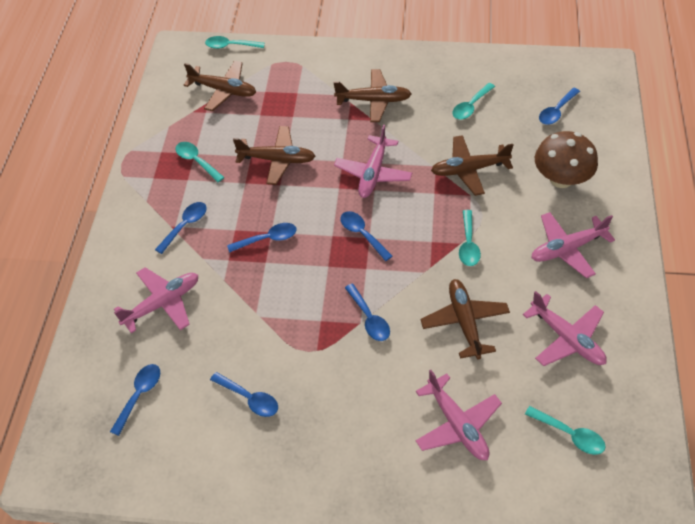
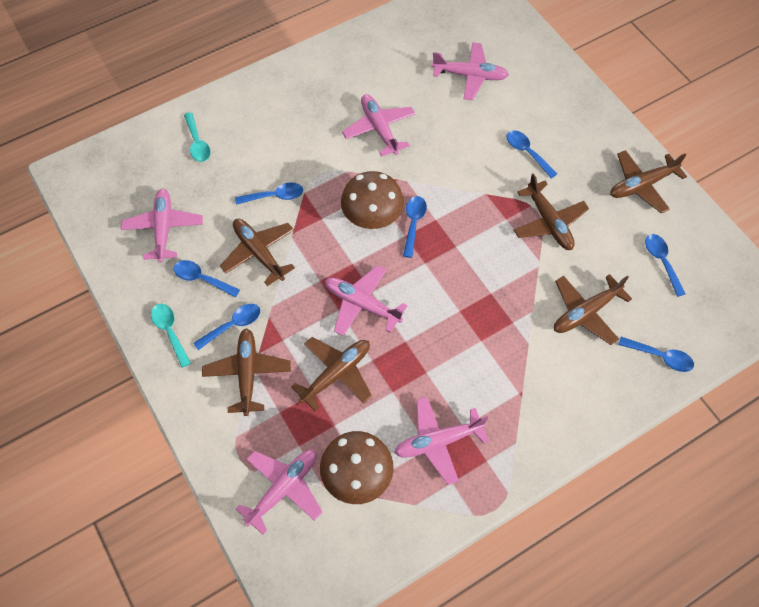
brown mushroom: 1 -> 2
brown plane: 5 -> 6
pink plane: 5 -> 6
turquoise spoon: 5 -> 2

